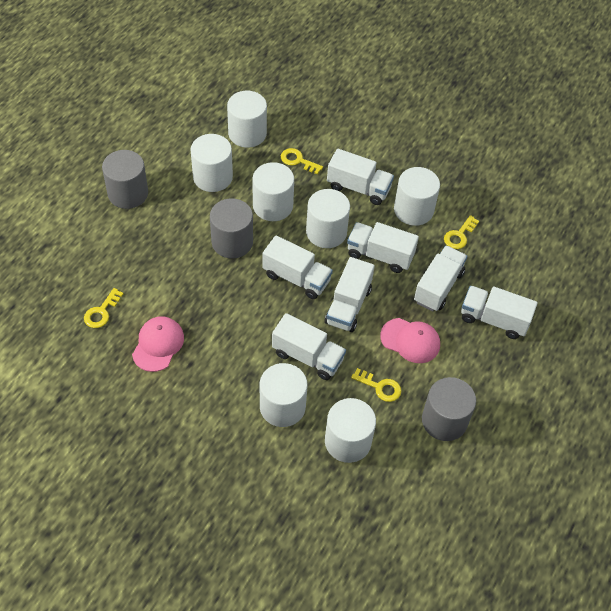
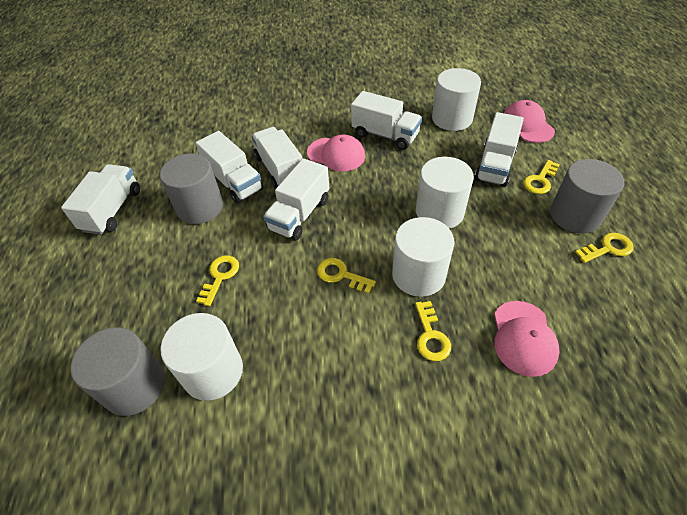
pink cap: 2 -> 3
white cylinder: 7 -> 4
white truck: 7 -> 6
yellow key: 4 -> 5

